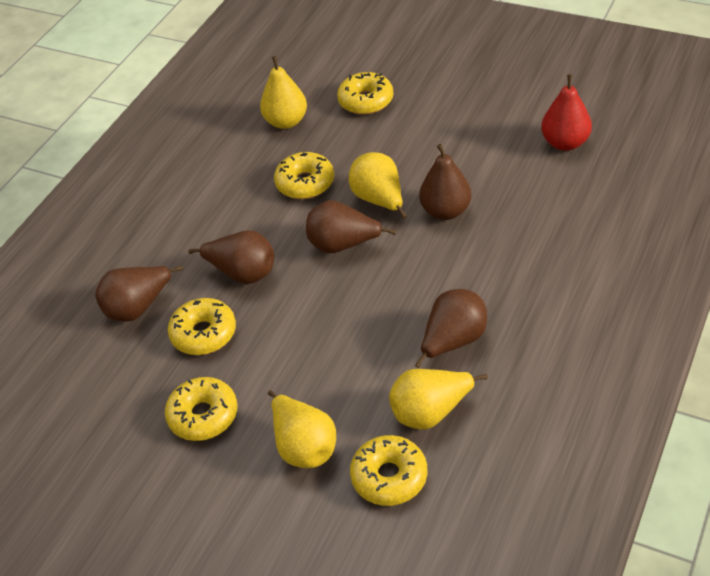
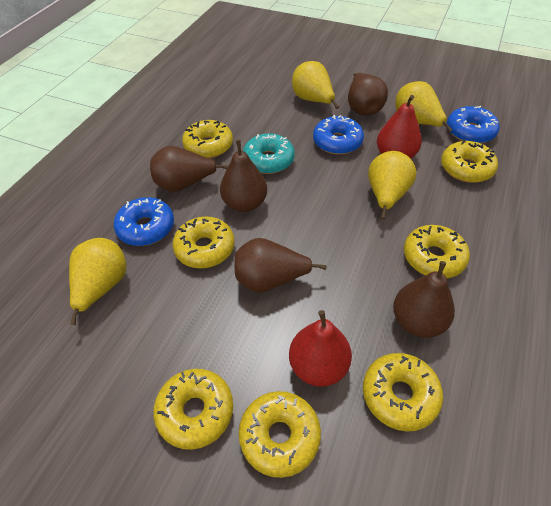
blue donut: 0 -> 3
red pear: 1 -> 2
turquoise donut: 0 -> 1
yellow donut: 5 -> 7

